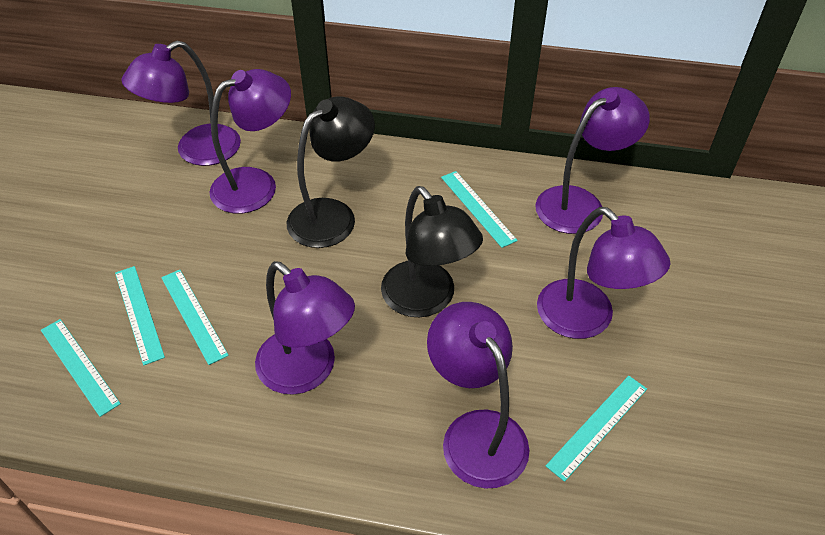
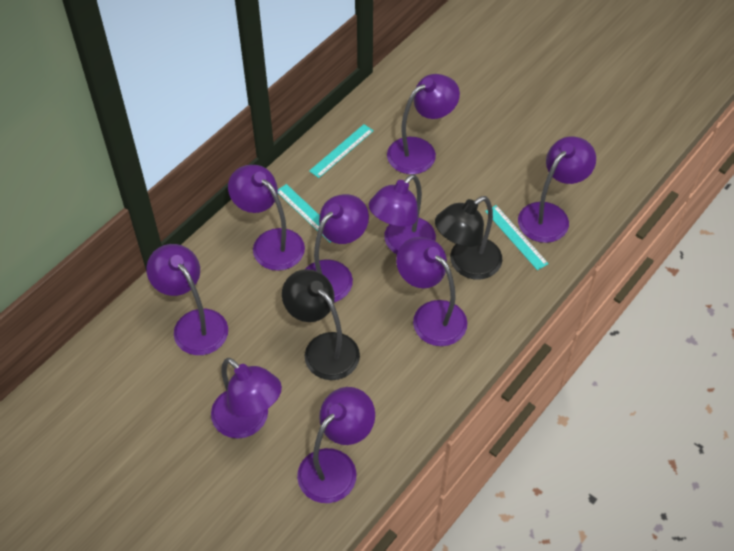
purple lamp: 6 -> 9
turquoise ruler: 5 -> 3

